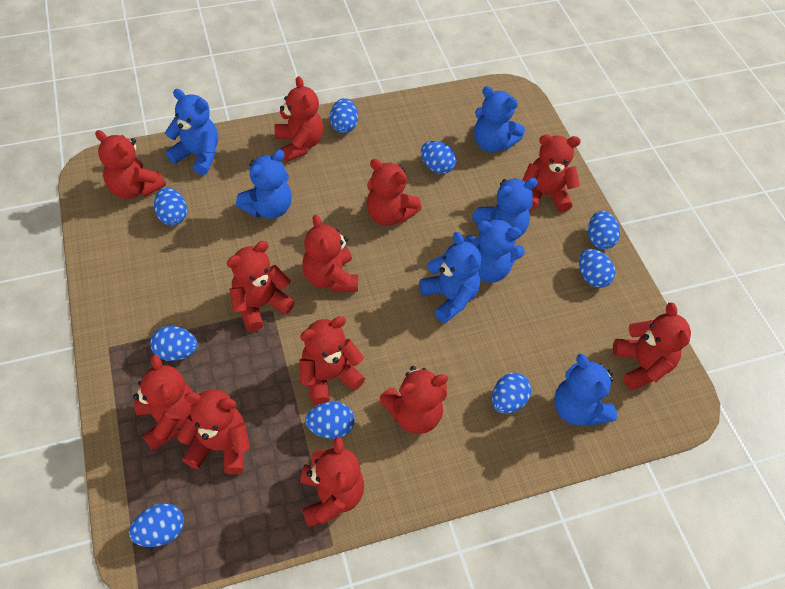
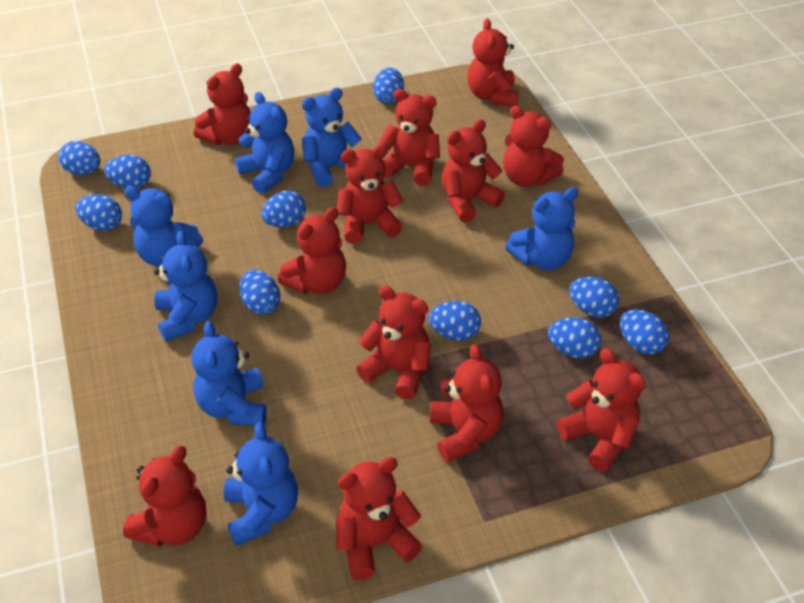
blue egg: 9 -> 10

